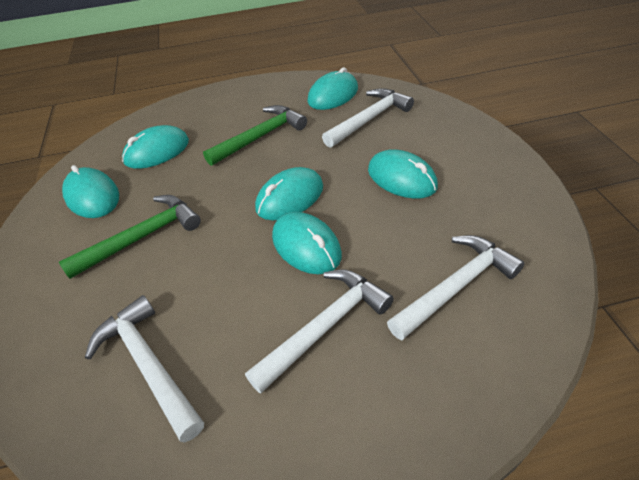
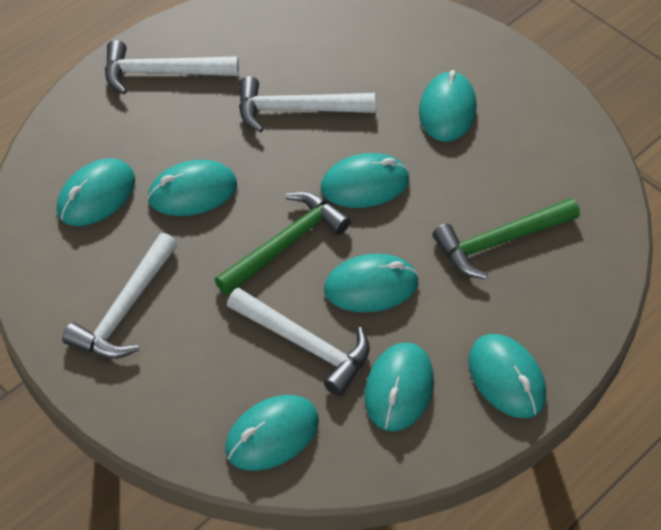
turquoise mouse: 6 -> 8

